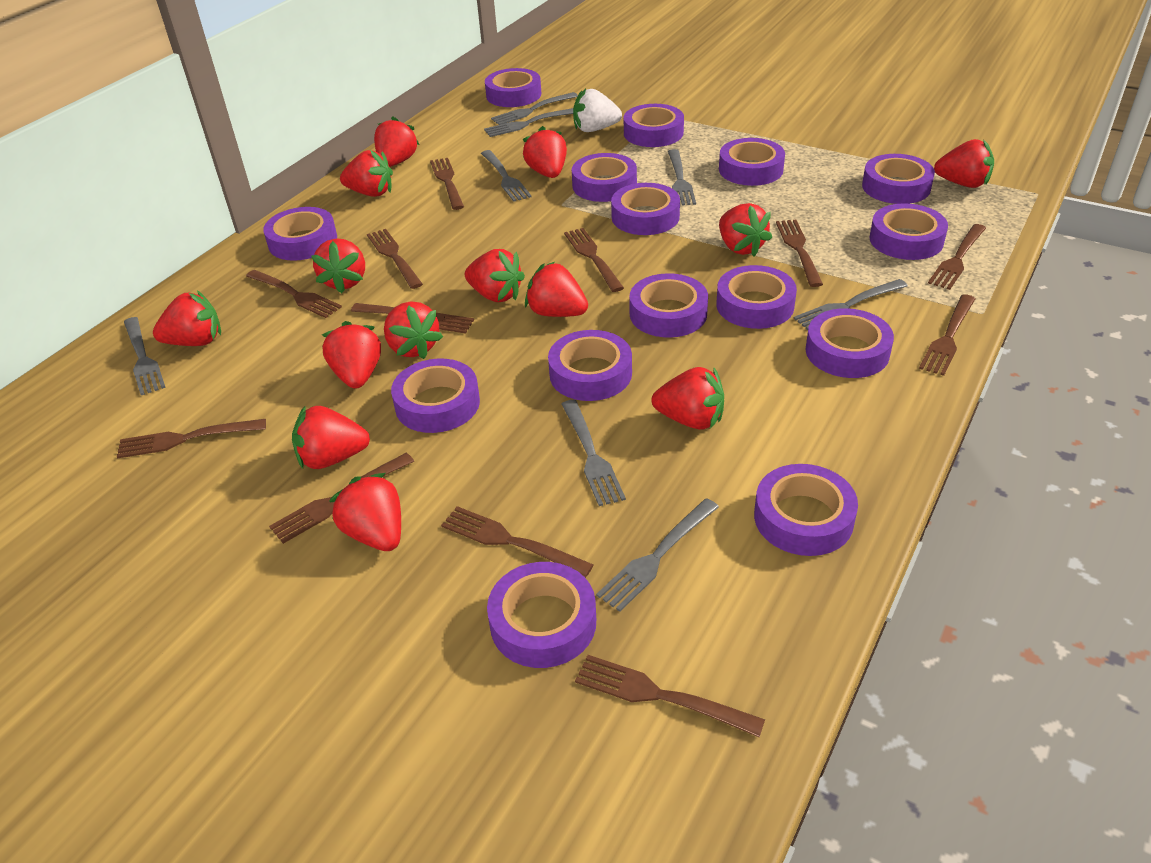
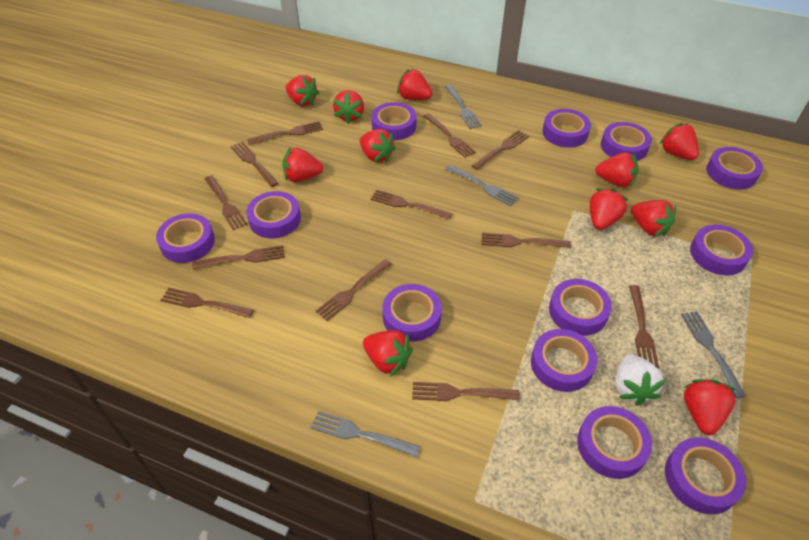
grey fork: 8 -> 4
purple tape: 15 -> 12
red strawberry: 14 -> 11

